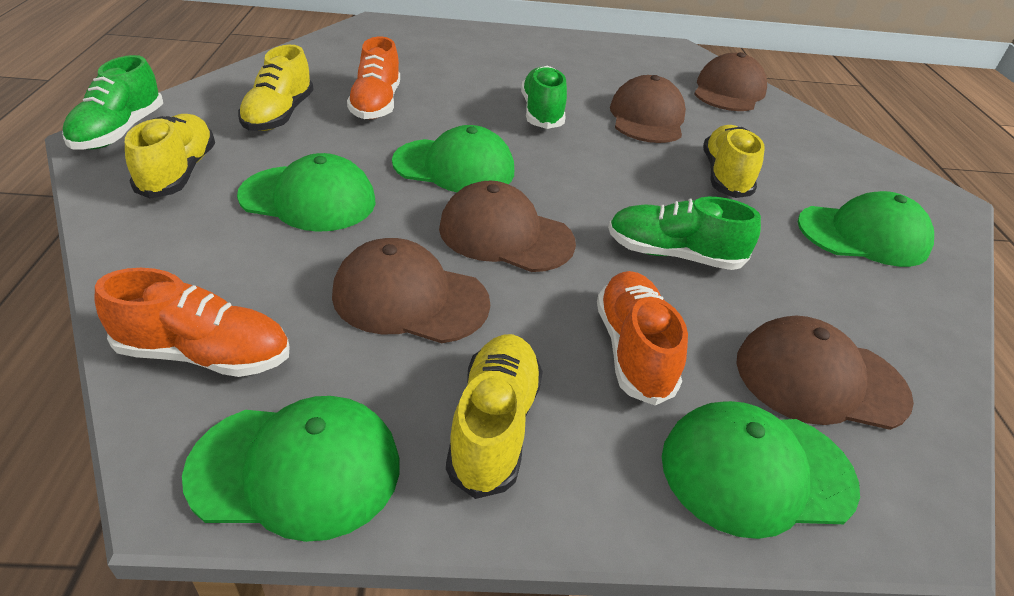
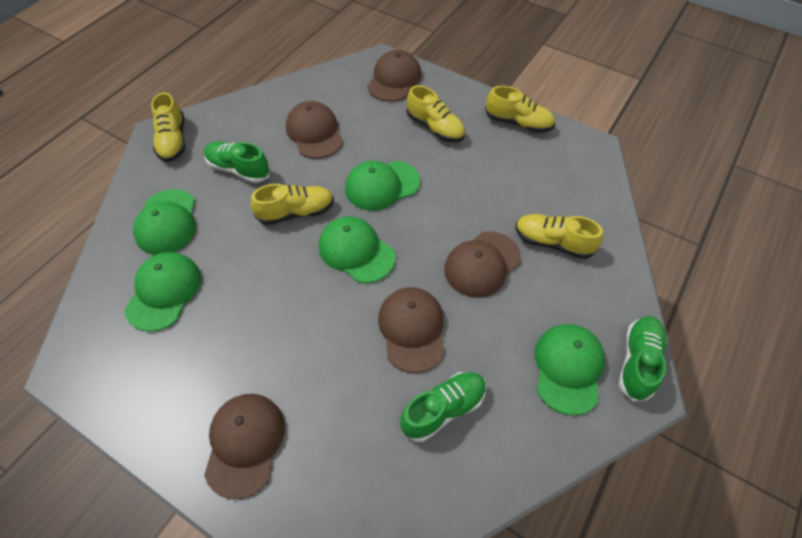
orange shoe: 3 -> 0
yellow shoe: 4 -> 5

